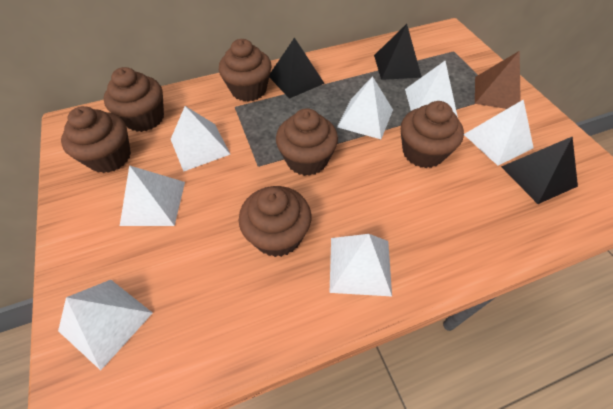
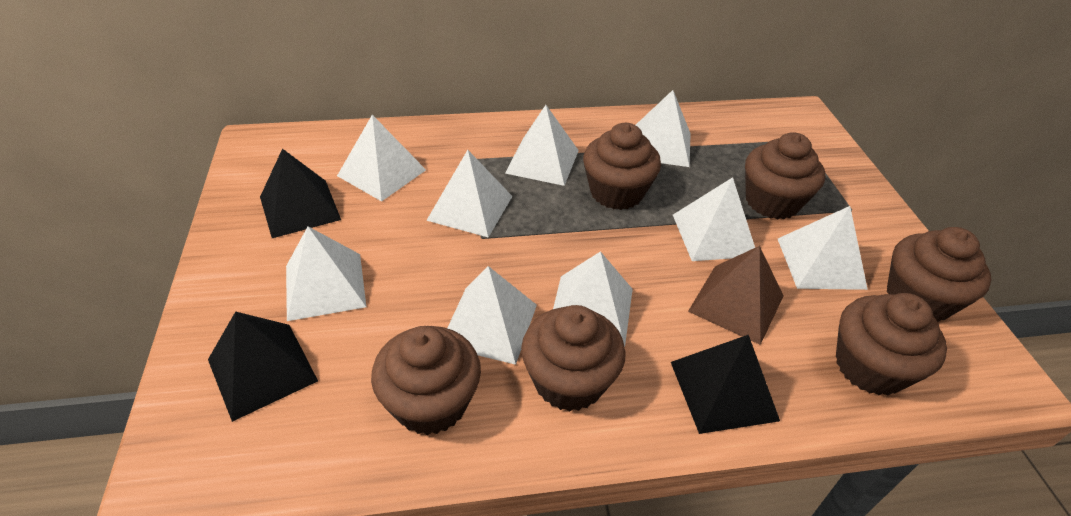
white pyramid: 7 -> 9

